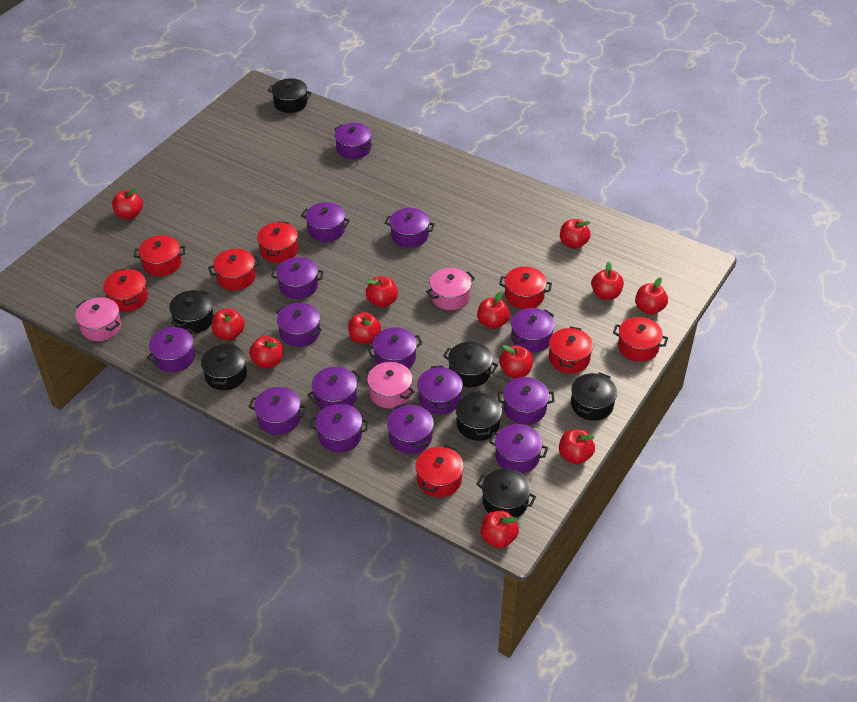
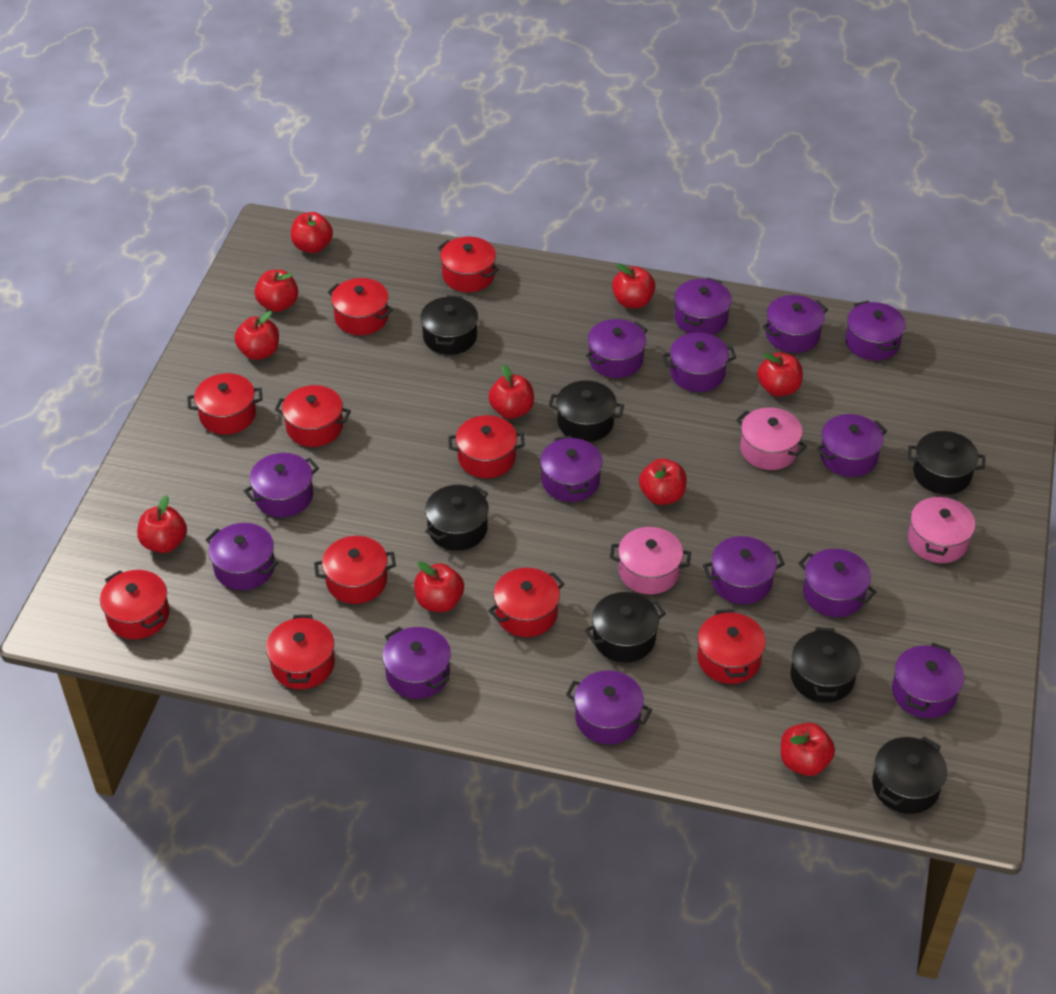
purple pot: 15 -> 14
red apple: 12 -> 10
red pot: 8 -> 10

